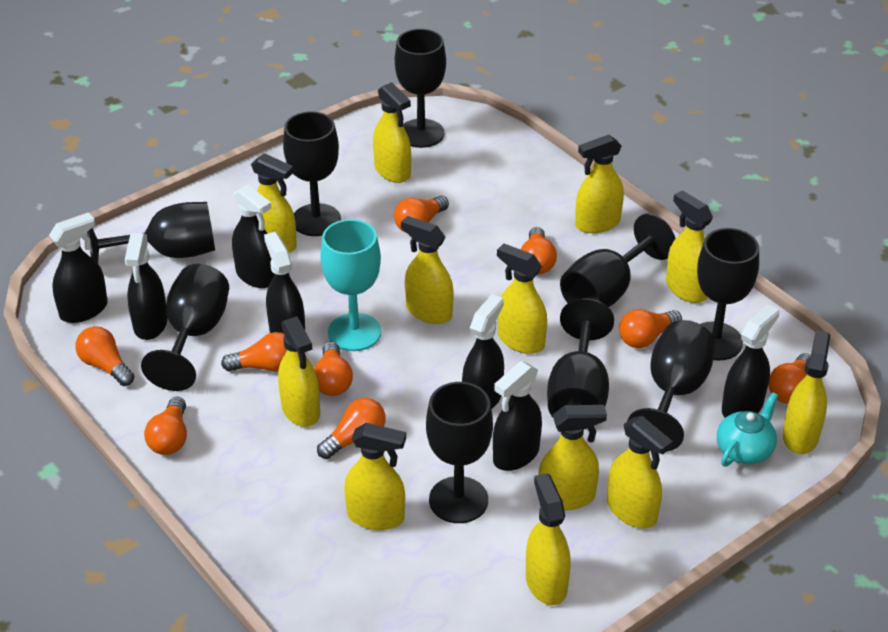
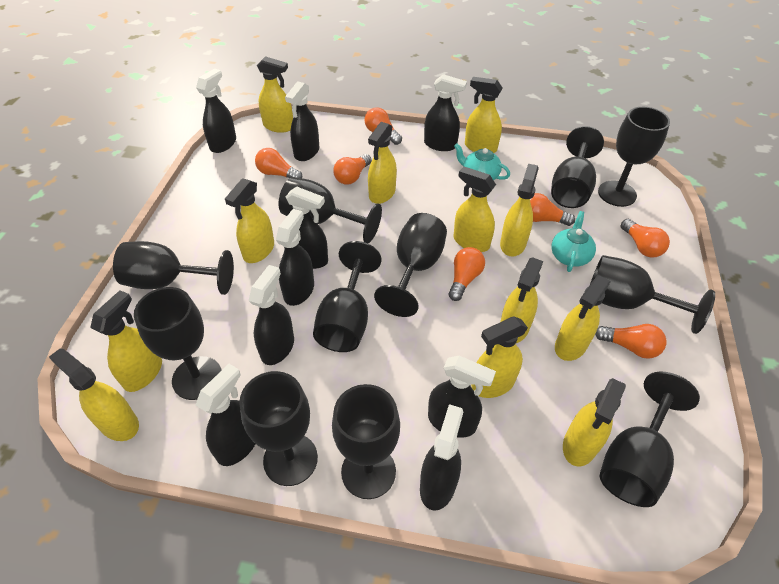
black goblet: 9 -> 11
black spray bottle: 7 -> 9
orange light bulb: 9 -> 7
turquoise goblet: 1 -> 0
turquoise teapot: 1 -> 2

